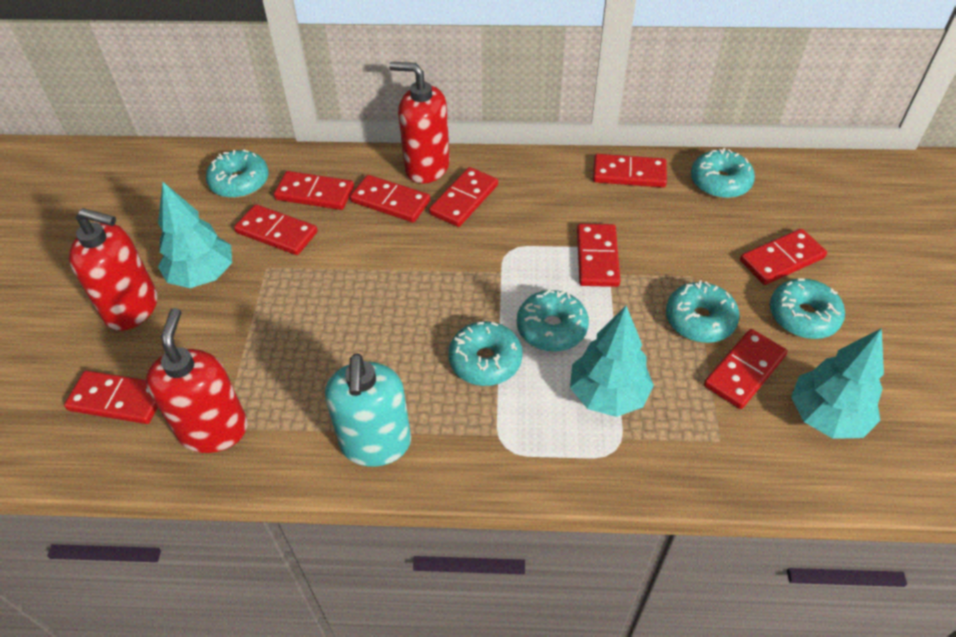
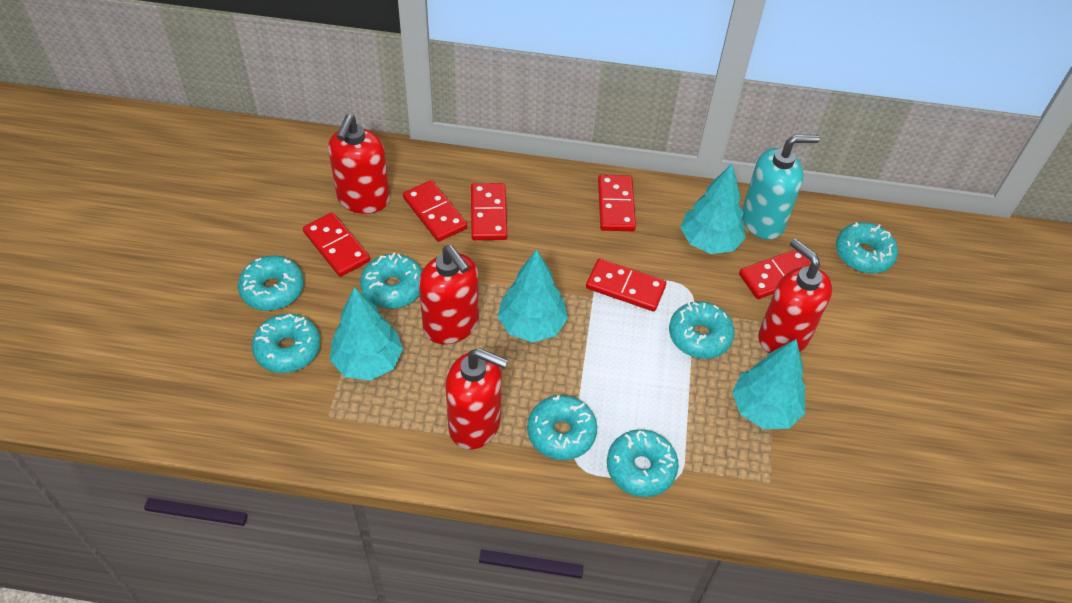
red domino: 9 -> 6
red soap dispenser: 3 -> 4
turquoise donut: 6 -> 7
turquoise tree: 3 -> 4

